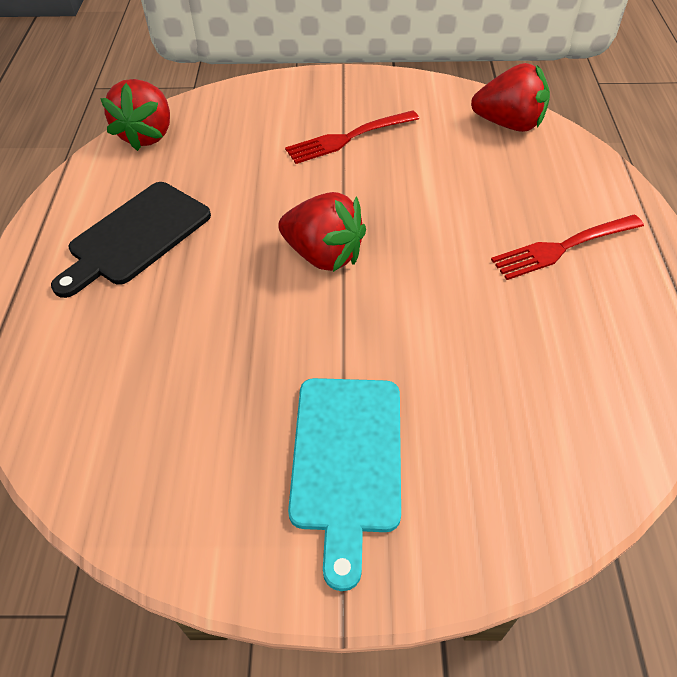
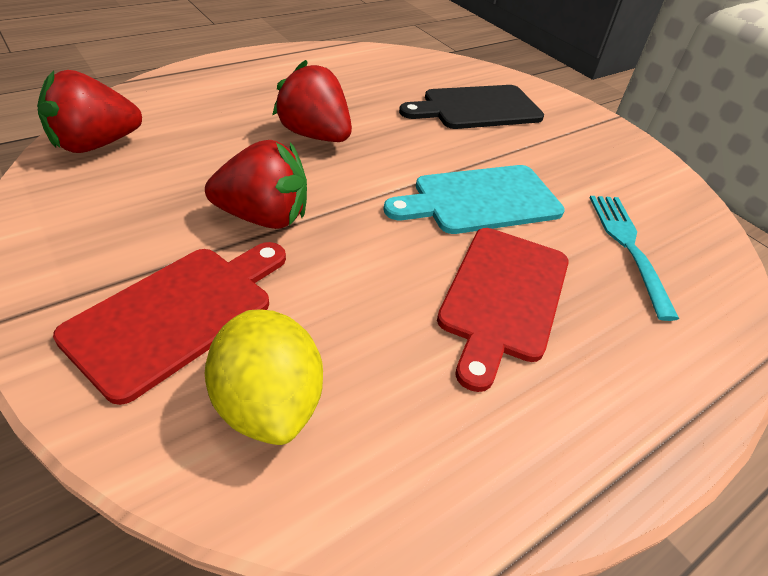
red cutting board: 0 -> 2
red fork: 2 -> 0
turquoise fork: 0 -> 1
yellow lemon: 0 -> 1

